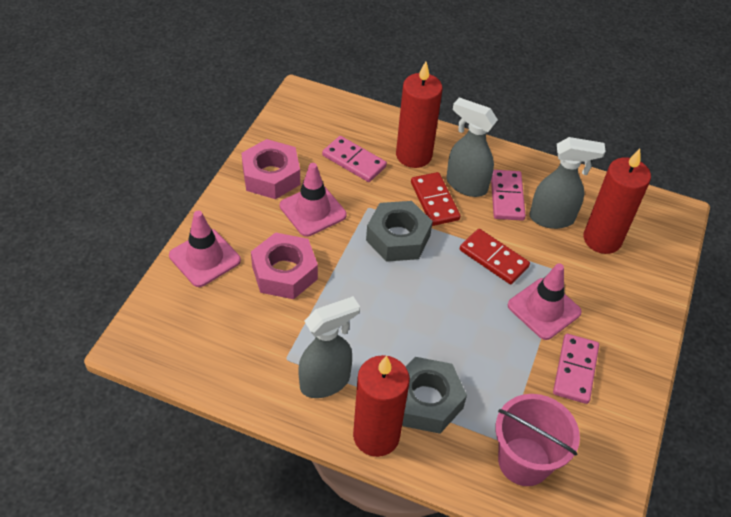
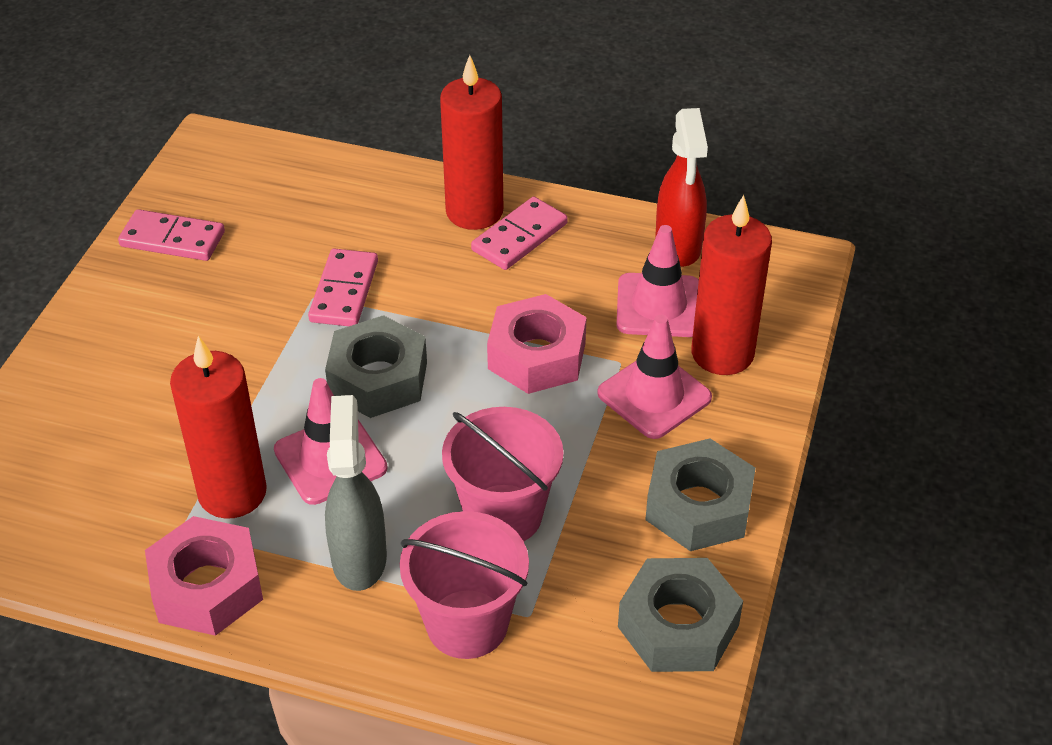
grey nut: 2 -> 3
grey spray bottle: 3 -> 1
pink bucket: 1 -> 2
red domino: 2 -> 0
red spray bottle: 0 -> 1

